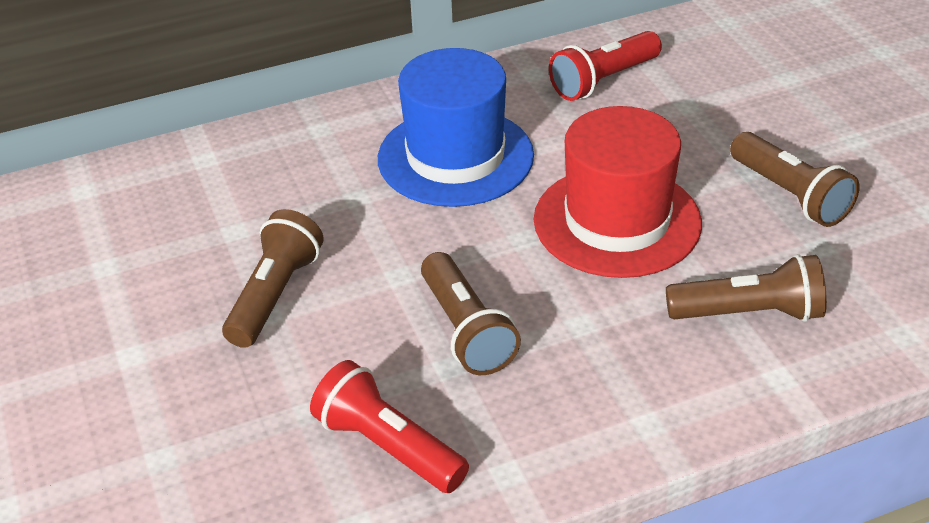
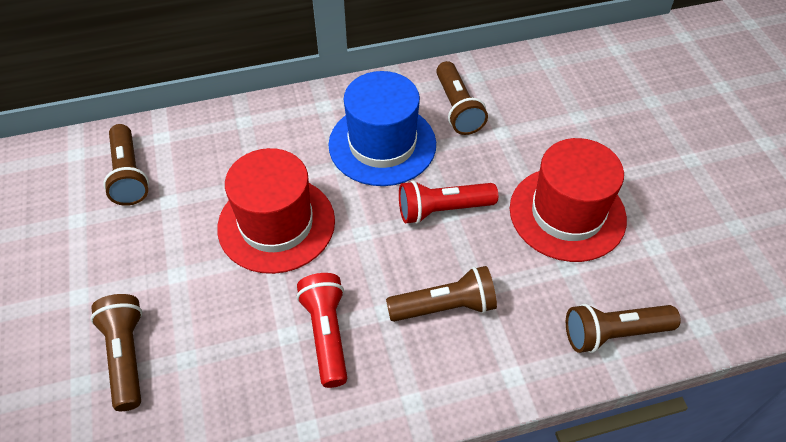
brown flashlight: 4 -> 5
red hat: 1 -> 2

